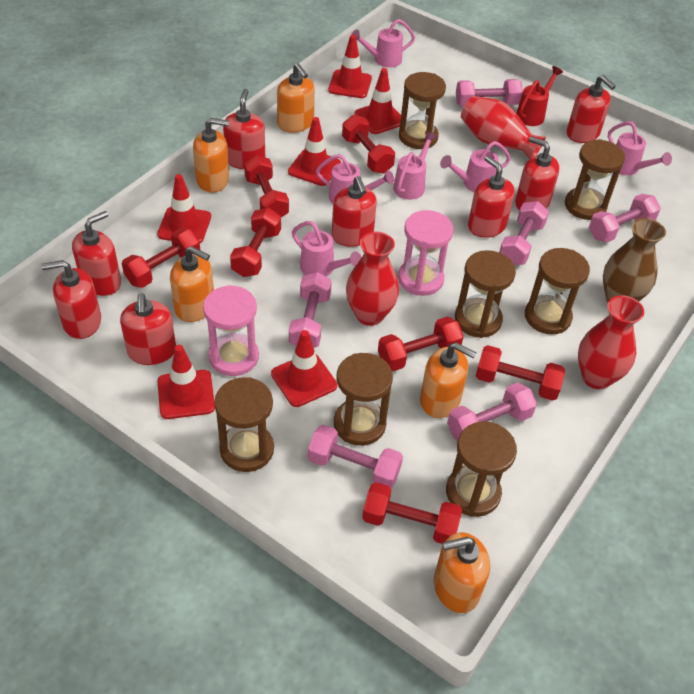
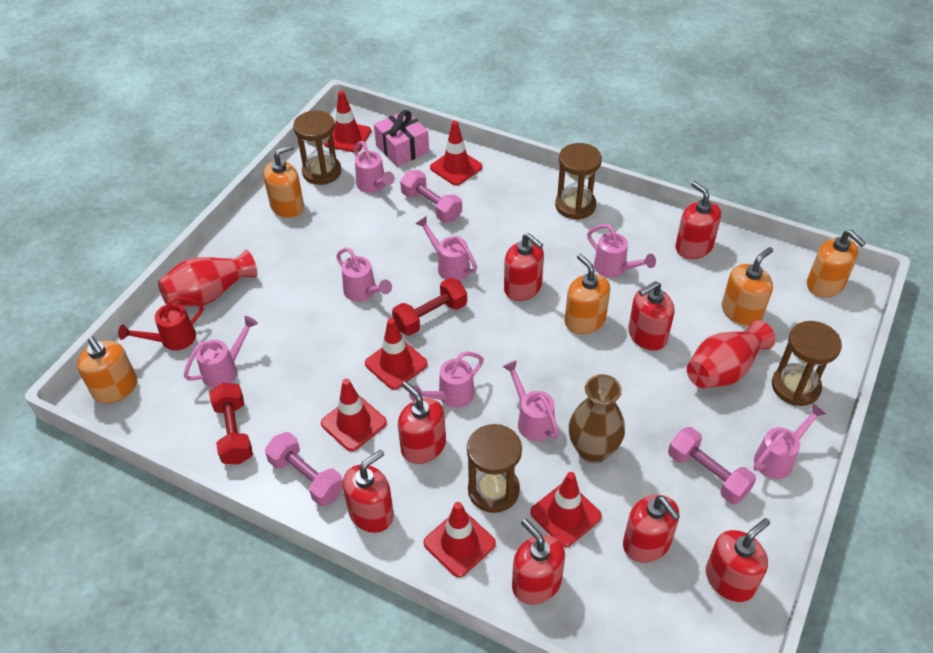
brown hourglass: 7 -> 4
pink dumbbell: 6 -> 3
pink gift: 0 -> 1
pink hourglass: 2 -> 0
pink watering can: 6 -> 8
red dumbbell: 7 -> 2
red vase: 3 -> 2

